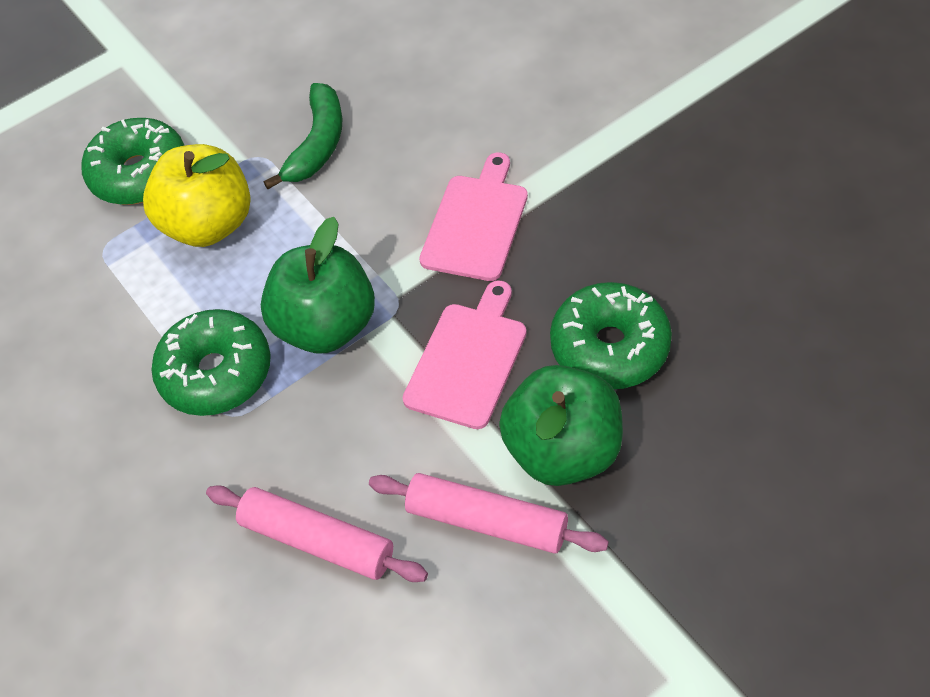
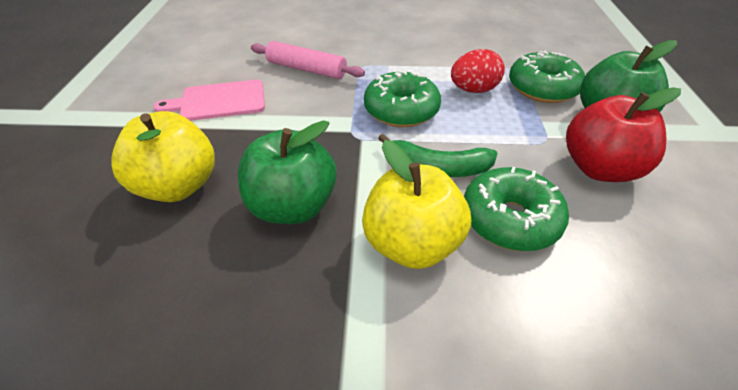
pink cutting board: 2 -> 1
pink rolling pin: 2 -> 1
red apple: 0 -> 1
red egg: 0 -> 1
yellow apple: 1 -> 2

